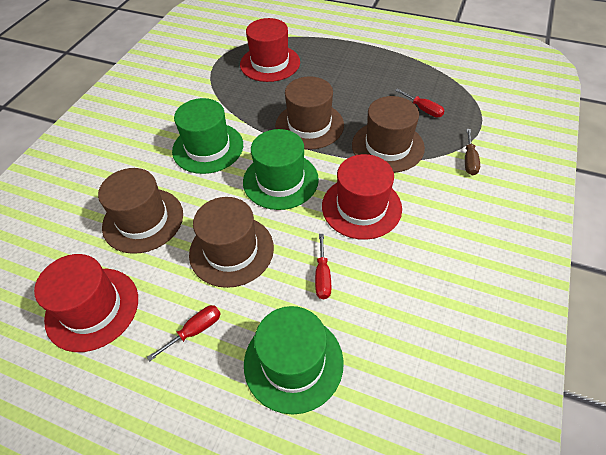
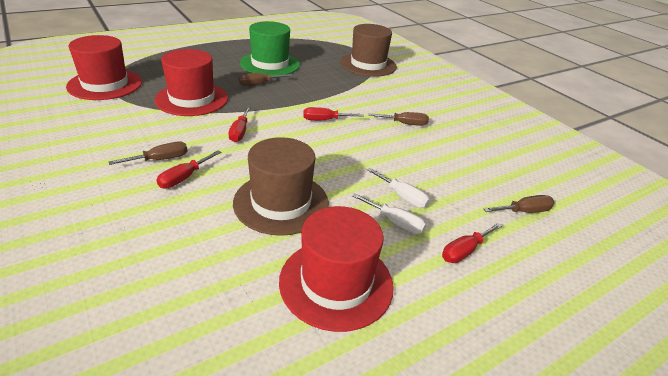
brown hat: 4 -> 2
brown screwdriver: 1 -> 4
green hat: 3 -> 1
red screwdriver: 3 -> 4
white screwdriver: 0 -> 2

